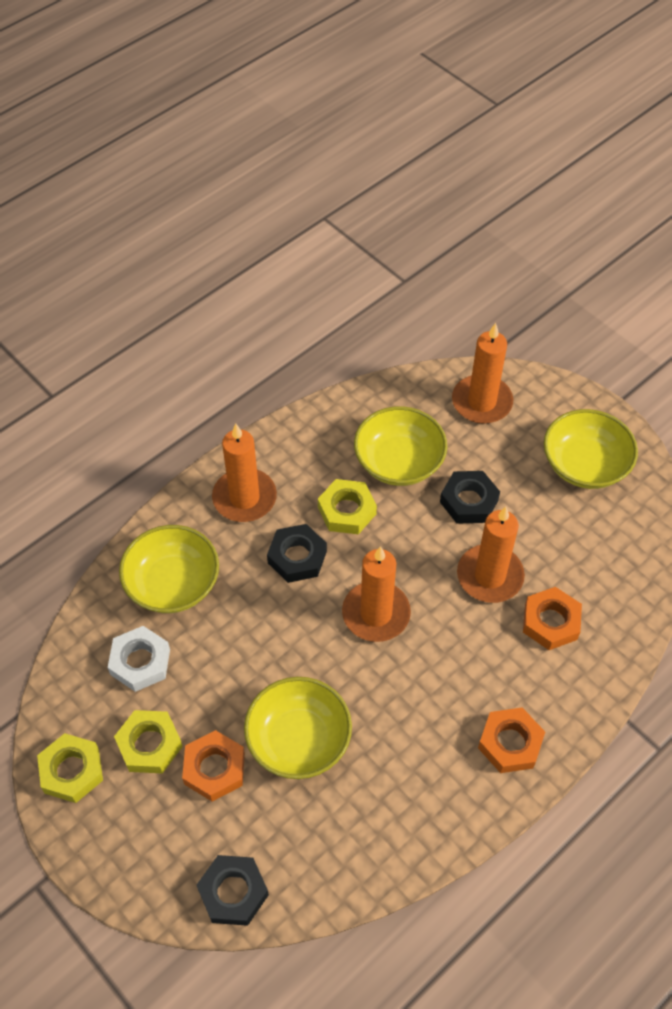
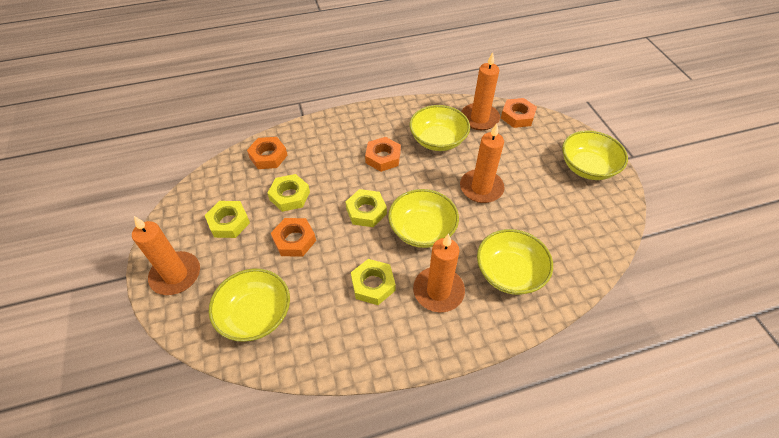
black nut: 3 -> 0
orange nut: 3 -> 4
white nut: 1 -> 0
yellow bowl: 4 -> 5
yellow nut: 3 -> 4

